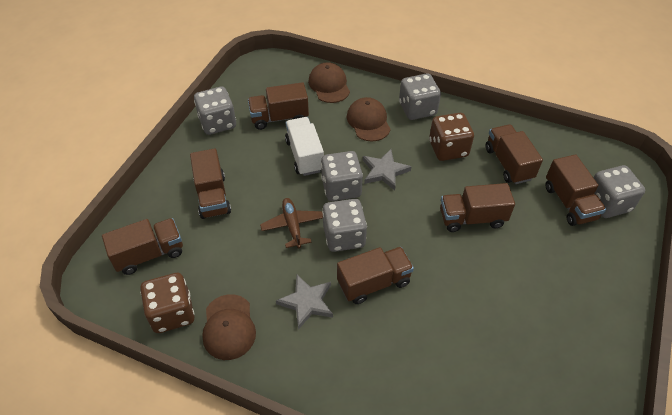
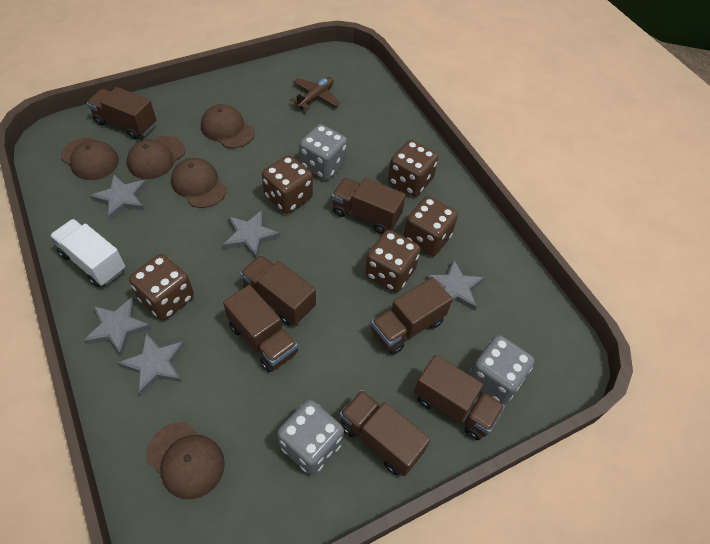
brown cap: 3 -> 5
brown dice: 2 -> 5
grey dice: 5 -> 3
grey star: 2 -> 5

